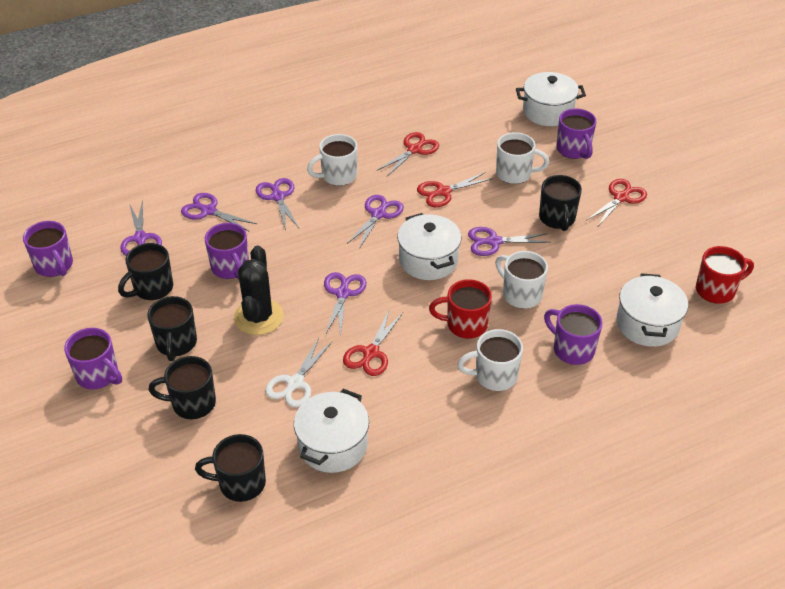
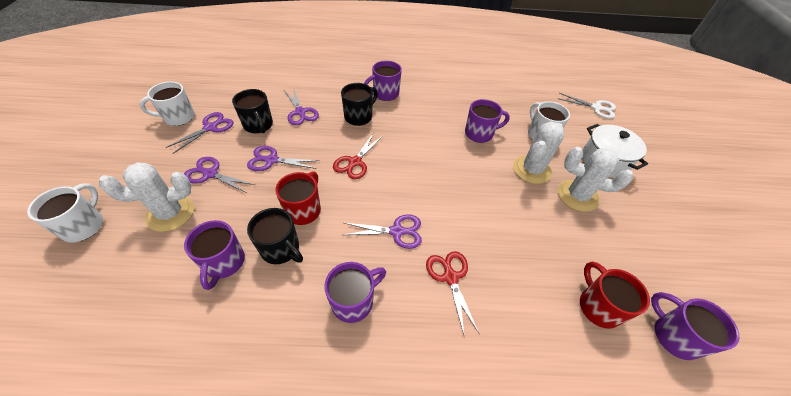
black cactus: 1 -> 0
black mug: 5 -> 3
purple scissors: 6 -> 5
red scissors: 4 -> 2
white cactus: 0 -> 3
white mug: 4 -> 3
white pot: 4 -> 1

